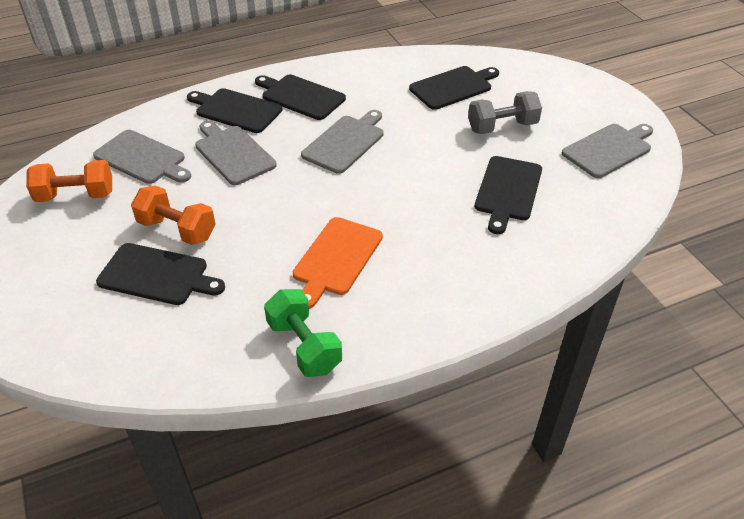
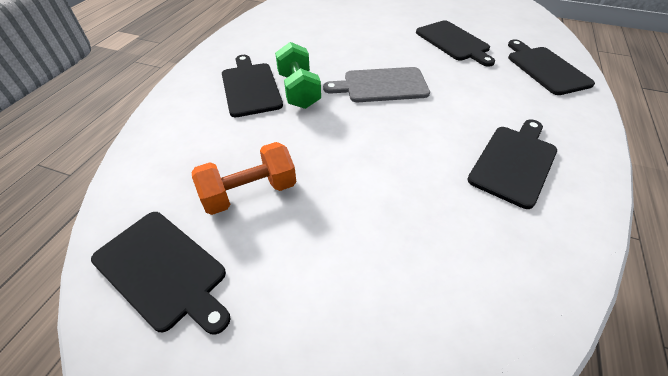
grey cutting board: 4 -> 1
grey dumbbell: 1 -> 0
orange cutting board: 1 -> 0
orange dumbbell: 2 -> 1

